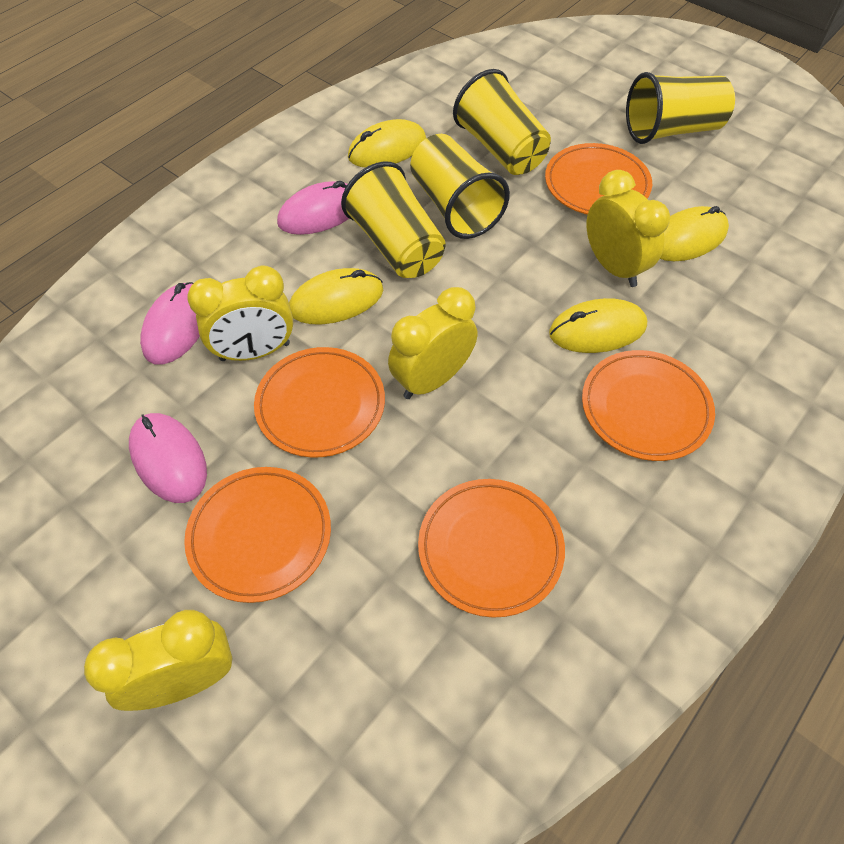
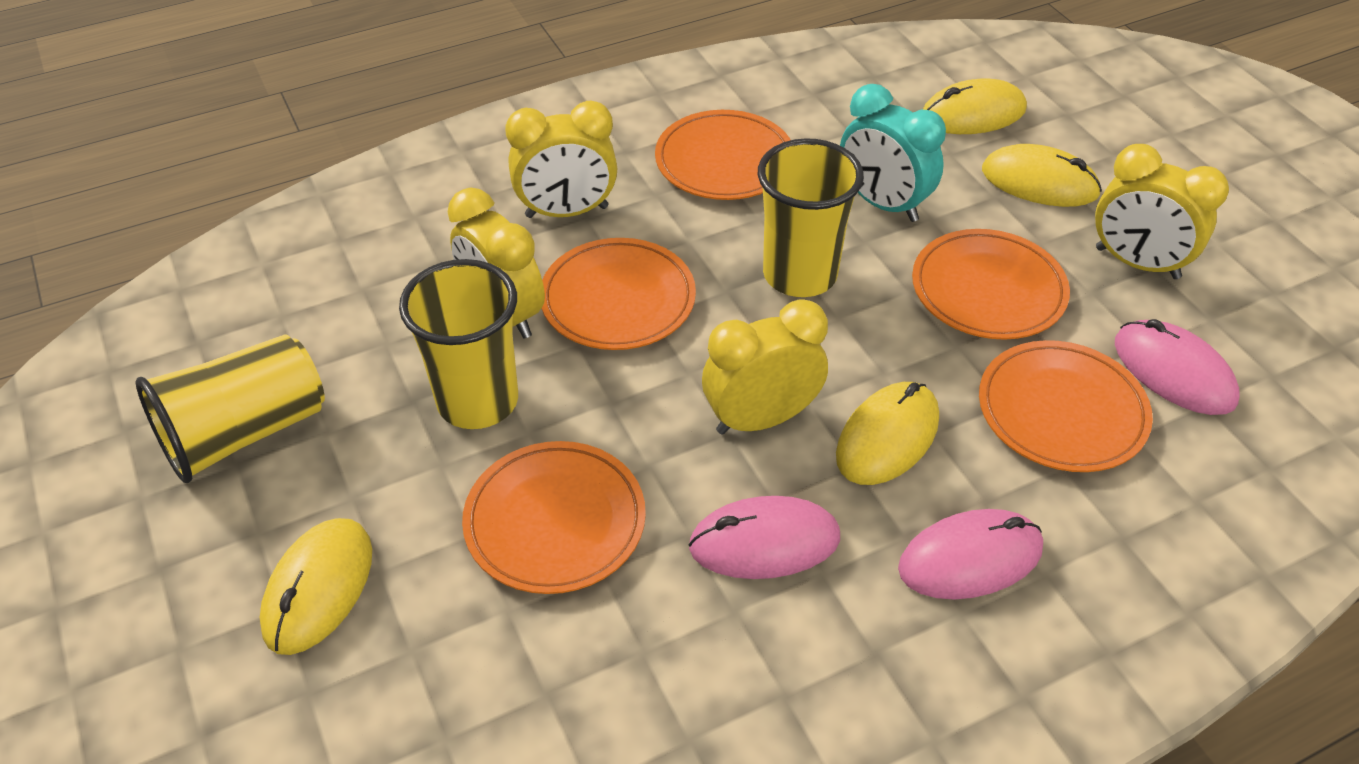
turquoise clock: 0 -> 1
yellow cup: 4 -> 3

